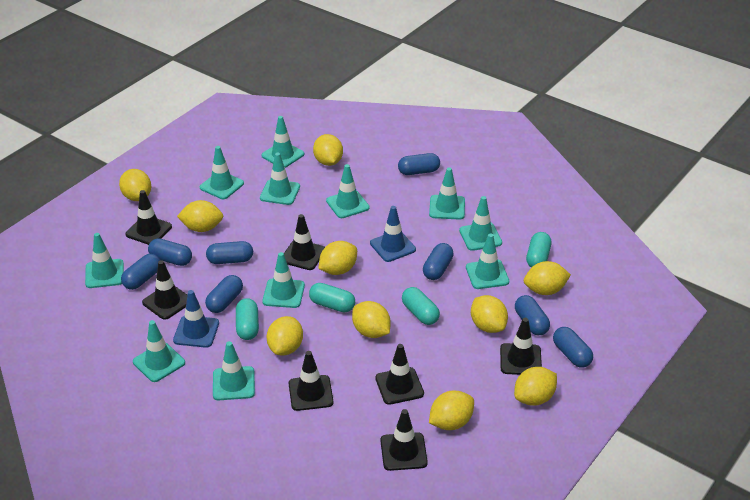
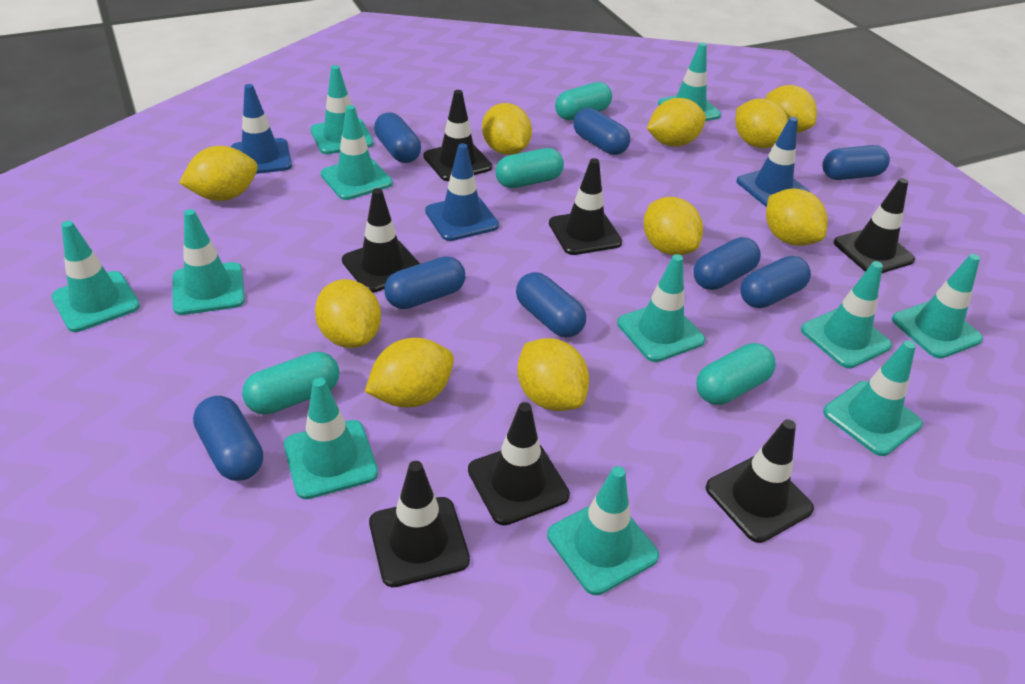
blue traffic cone: 2 -> 3

